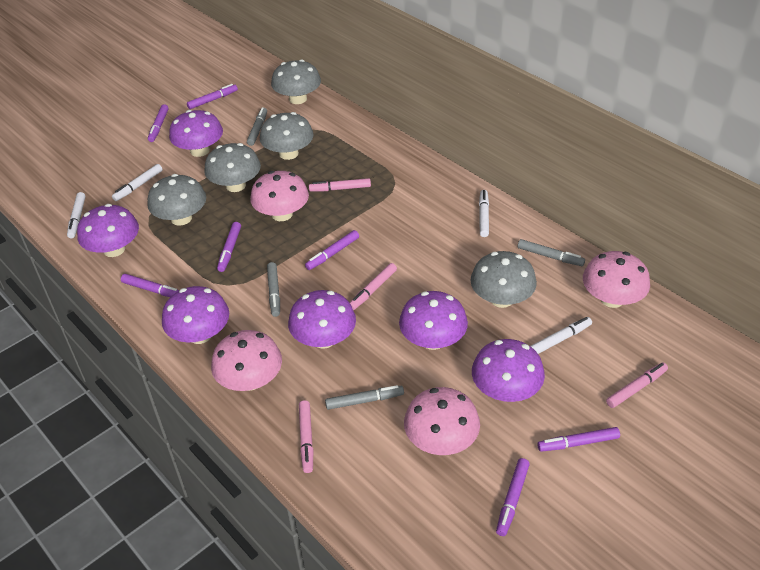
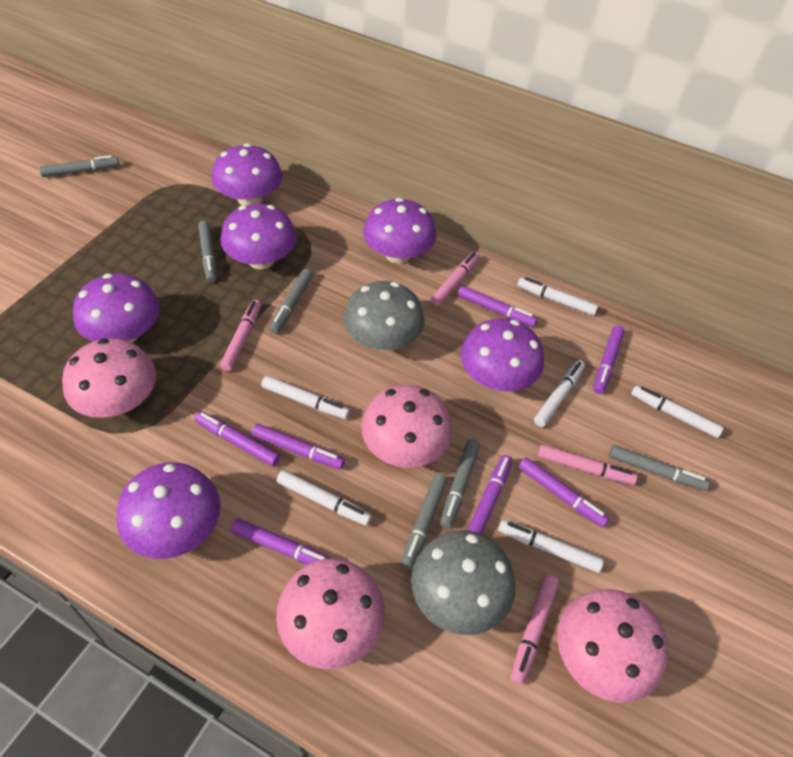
grey marker: 4 -> 6
grey mushroom: 5 -> 2
white marker: 4 -> 6

